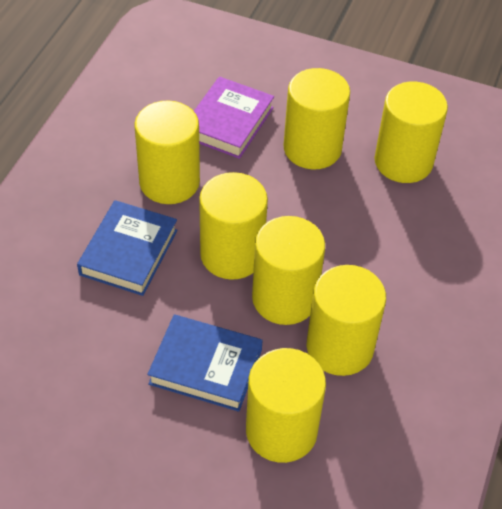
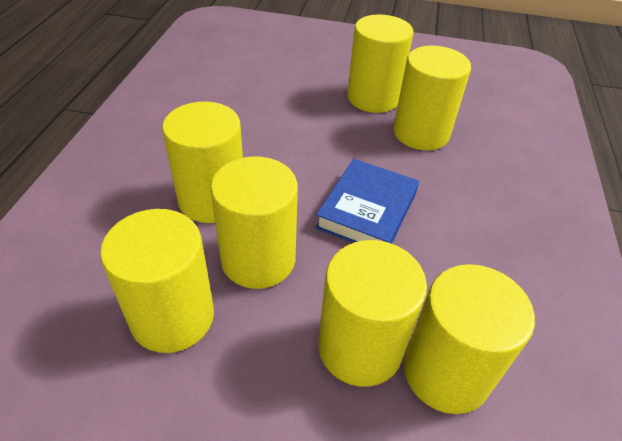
blue book: 2 -> 1
purple book: 1 -> 0

